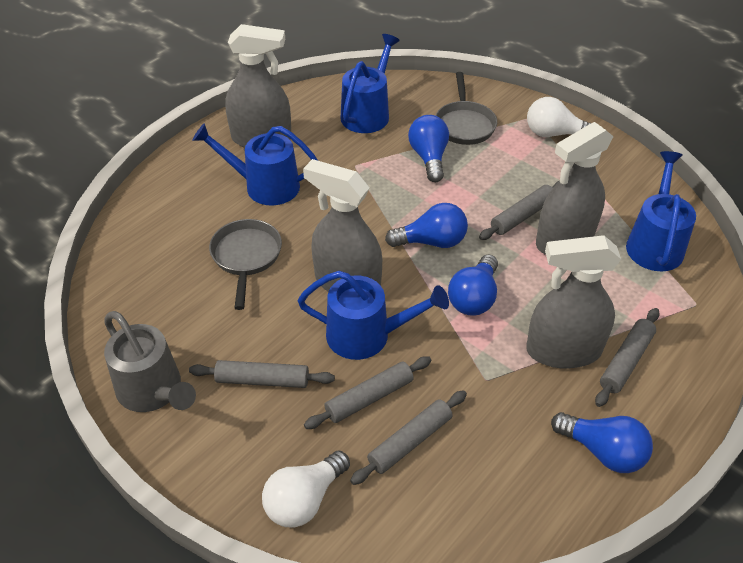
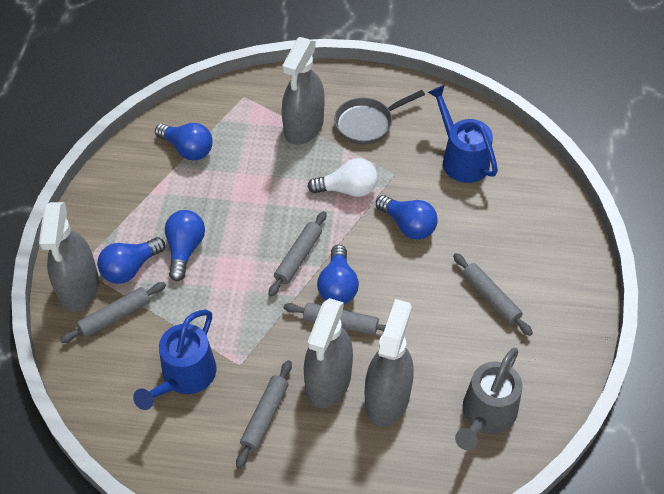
blue light bulb: 4 -> 5
blue watering can: 4 -> 2
grey pan: 2 -> 1
white light bulb: 2 -> 1

